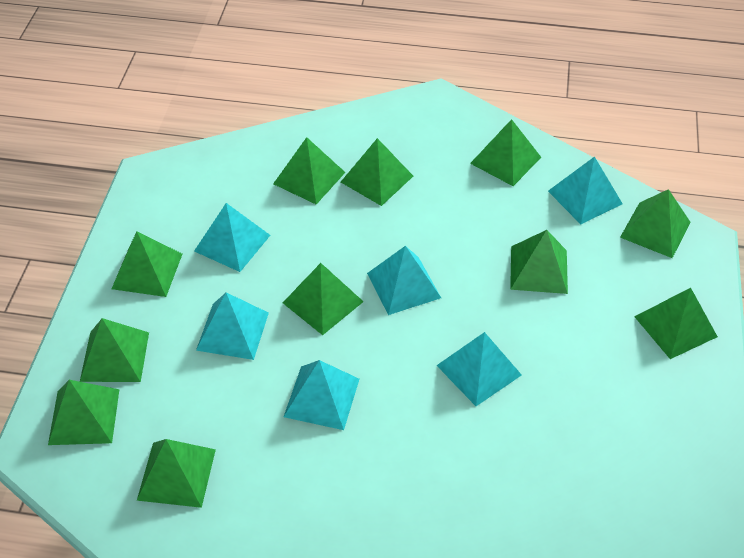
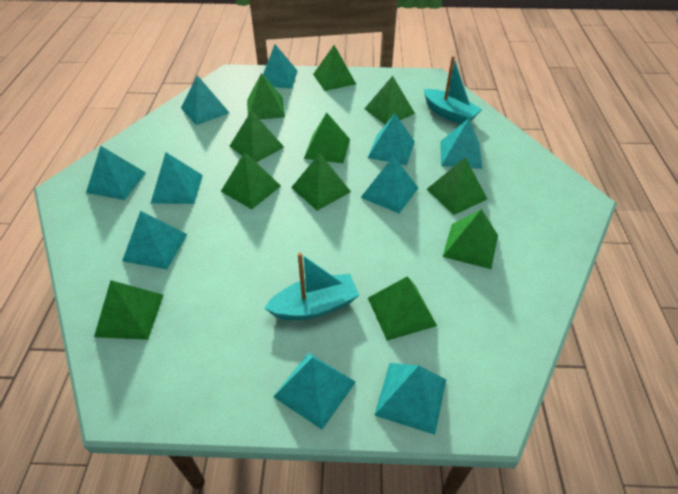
turquoise boat: 0 -> 2
turquoise pyramid: 6 -> 10

